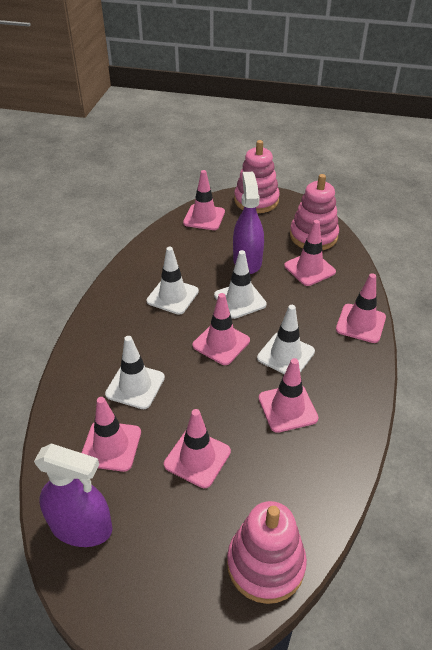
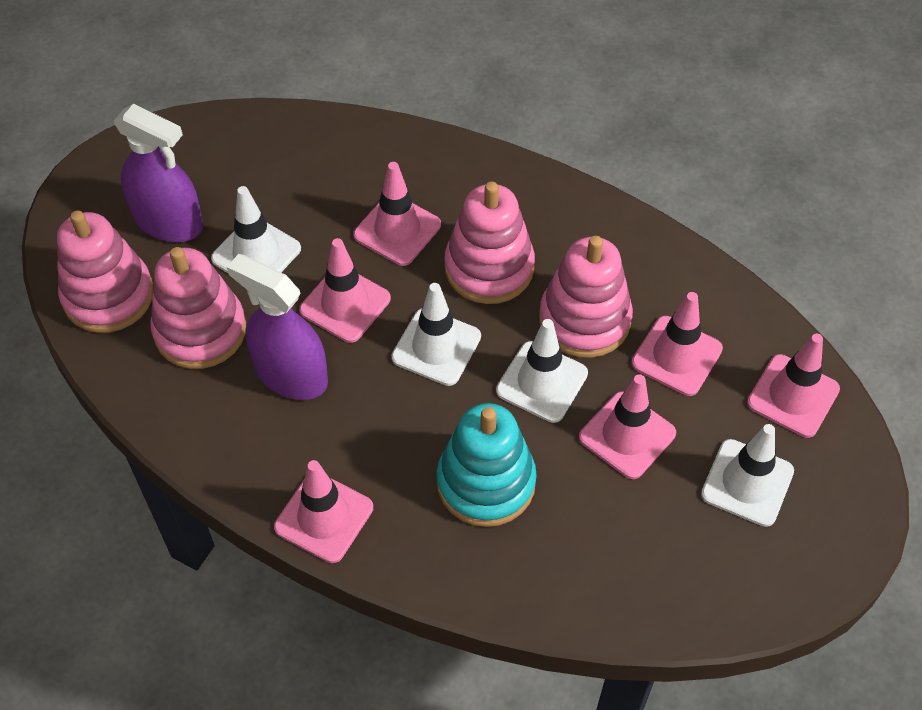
pink stacking toy: 3 -> 4
pink traffic cone: 7 -> 6
turquoise stacking toy: 0 -> 1

